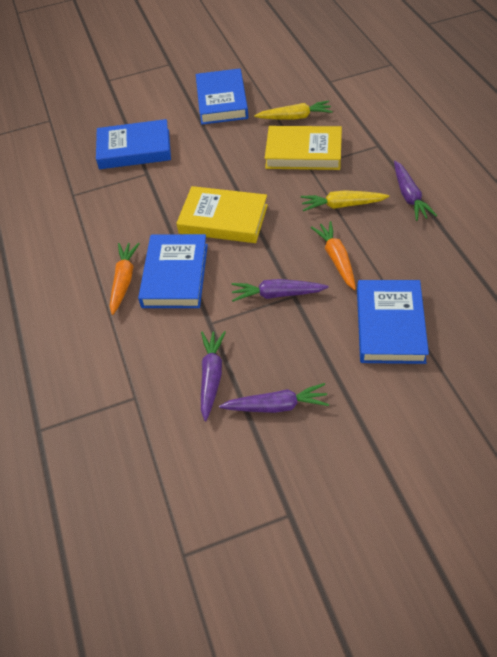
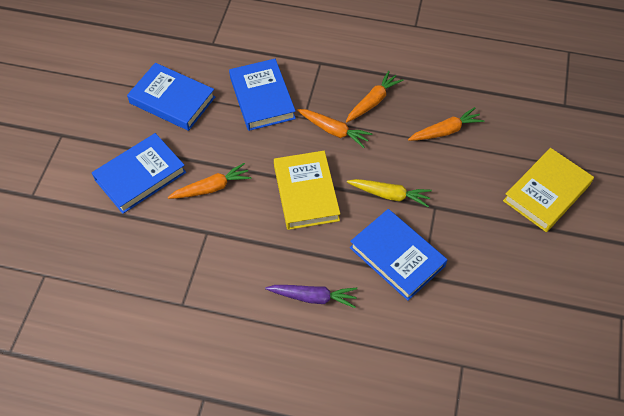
orange carrot: 2 -> 4
purple carrot: 4 -> 1
yellow carrot: 2 -> 1

